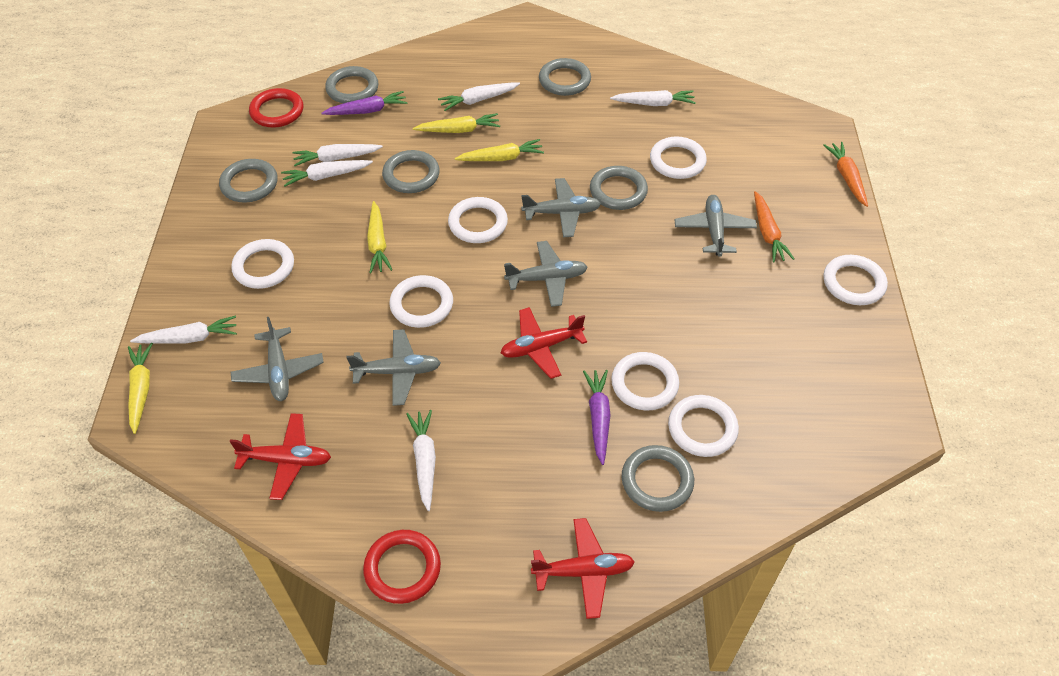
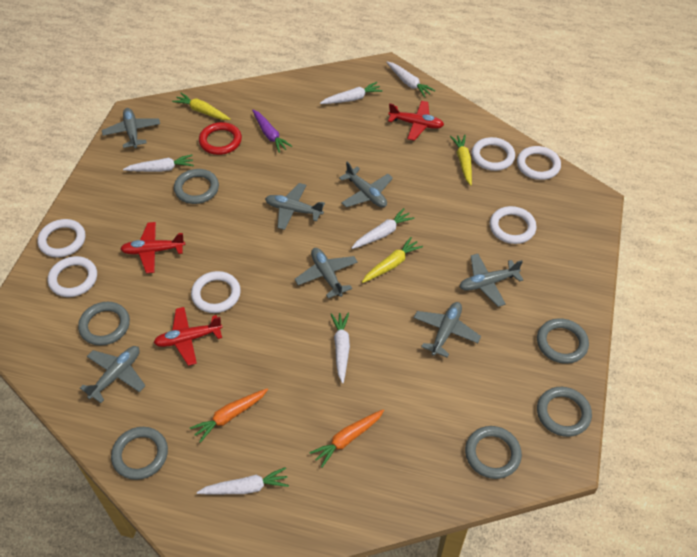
grey plane: 5 -> 7
purple carrot: 2 -> 1
red ring: 2 -> 1
white ring: 7 -> 6
yellow carrot: 4 -> 3

